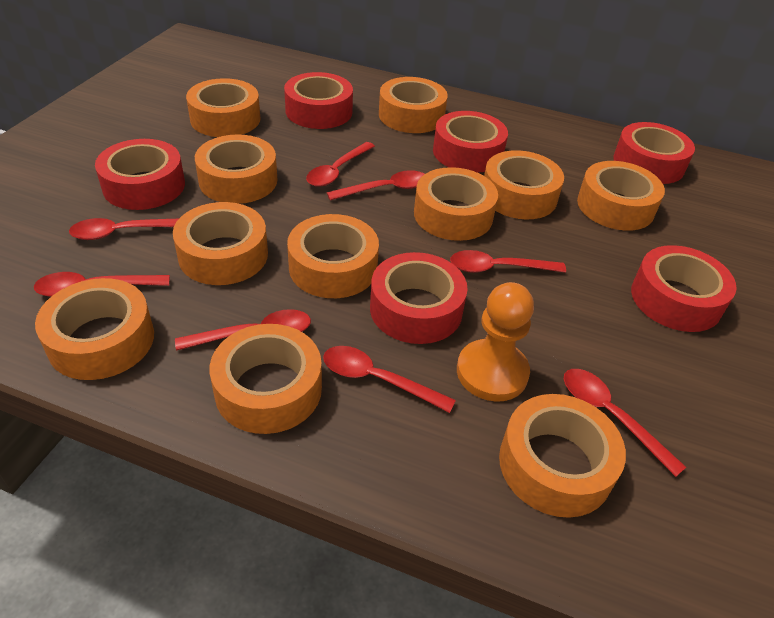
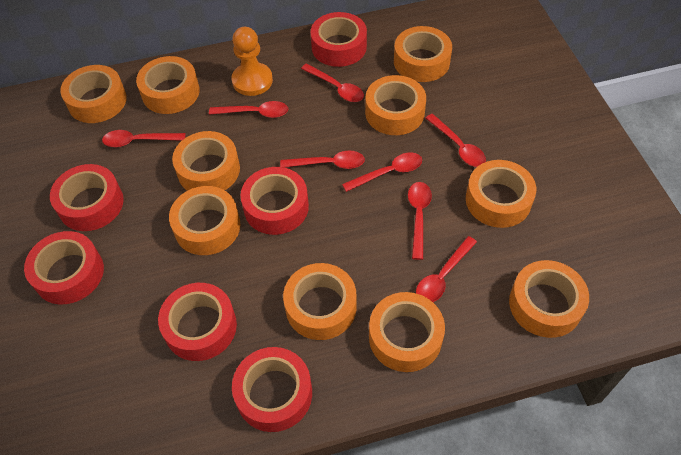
orange tape: 11 -> 10

